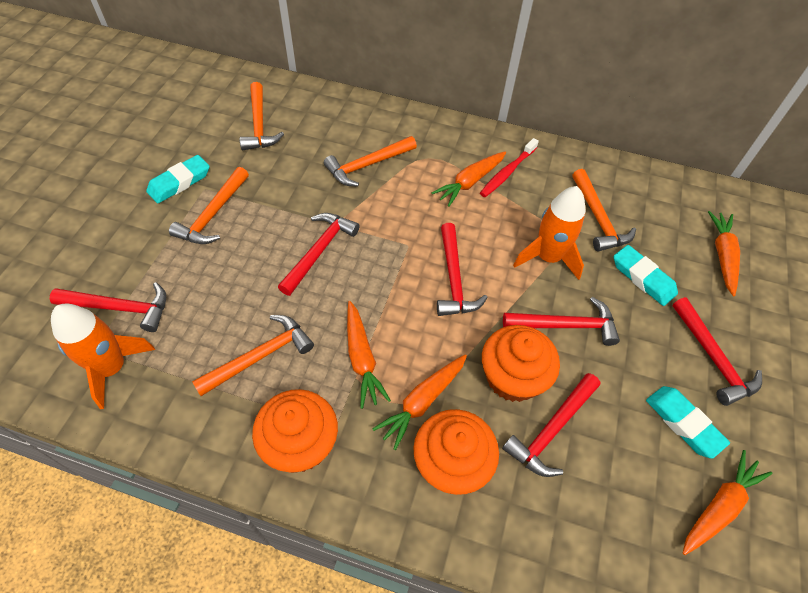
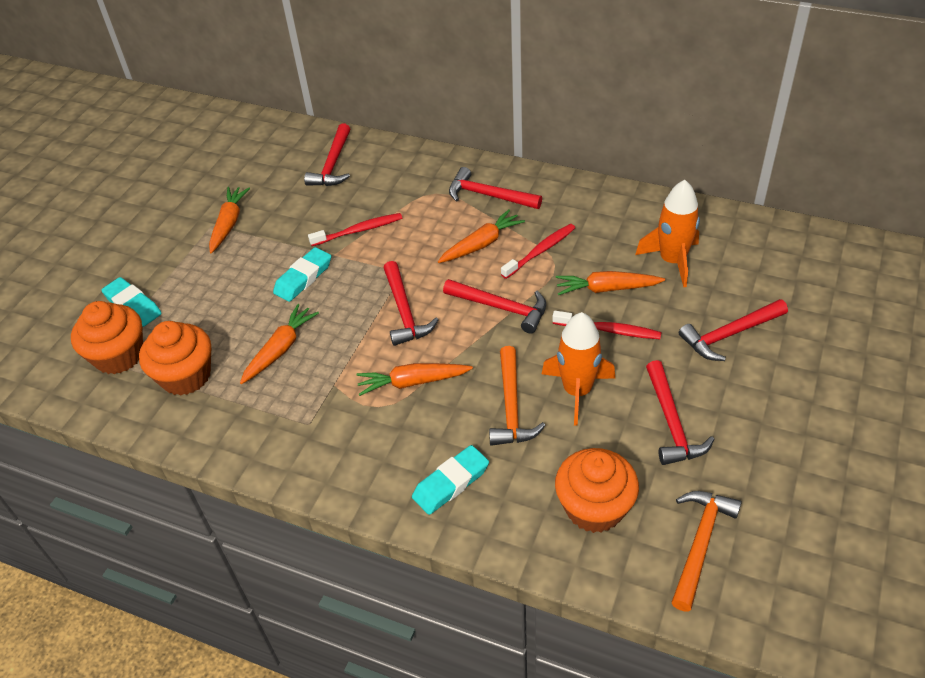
orange hammer: 5 -> 2
red toothbrush: 1 -> 3

